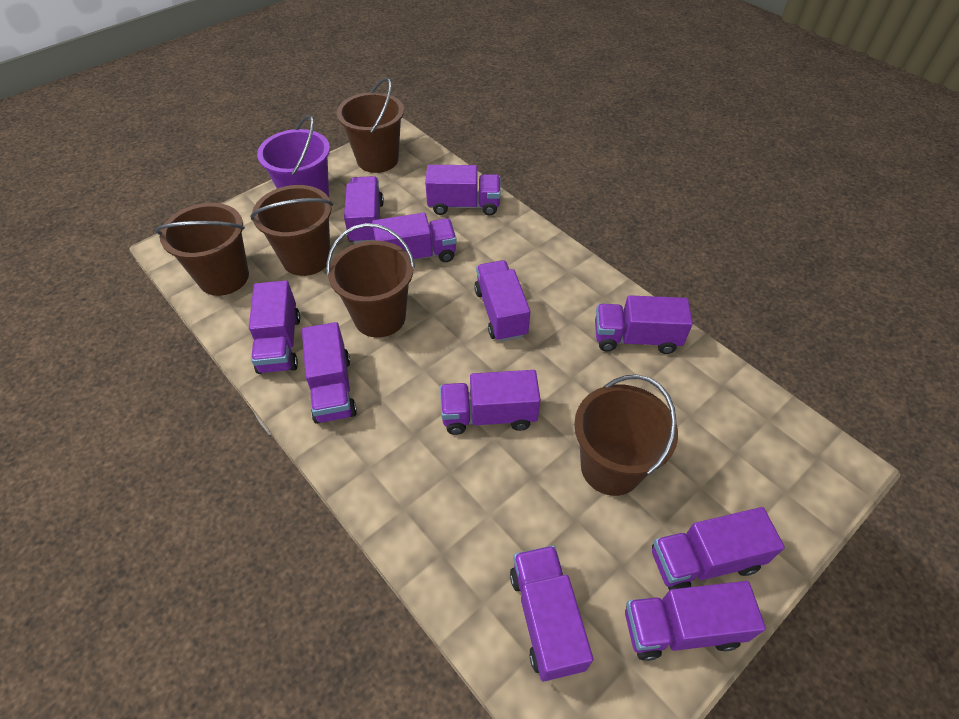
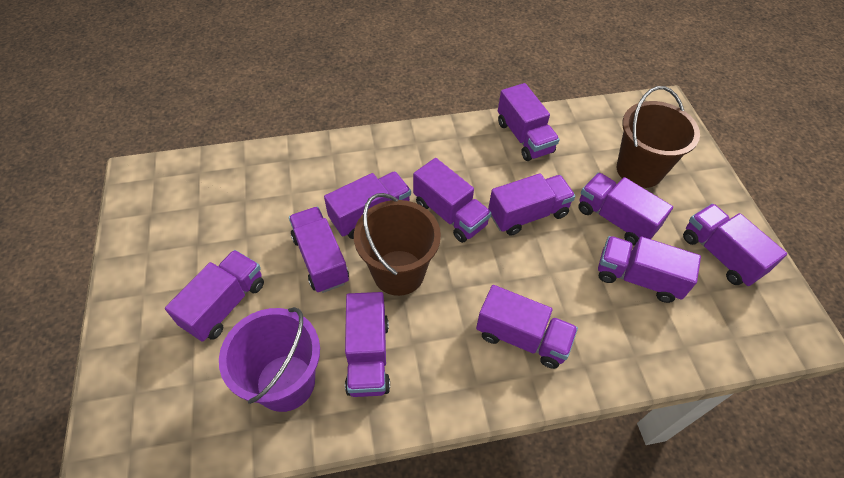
brown bucket: 5 -> 2

